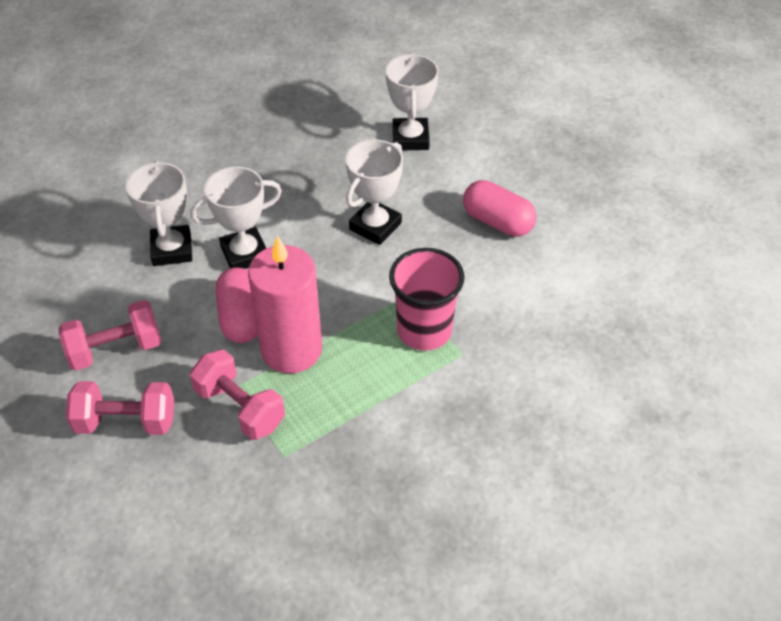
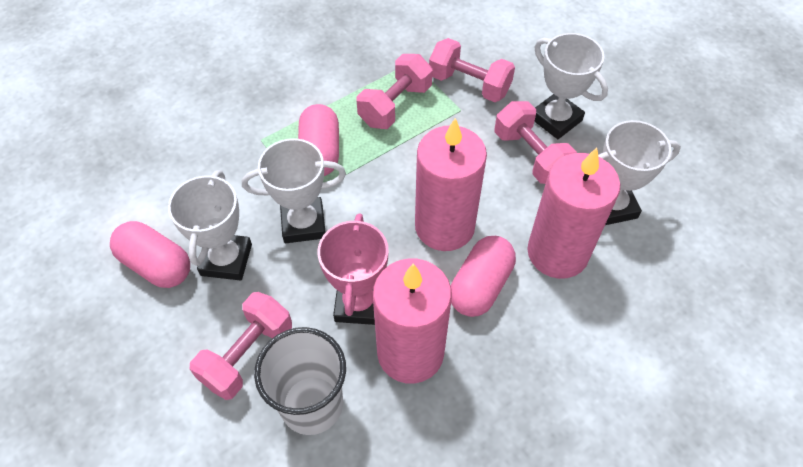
pink candle: 1 -> 3
pink capsule: 2 -> 3
pink cup: 1 -> 0
pink dumbbell: 3 -> 4
pink trophy: 0 -> 1
white cup: 0 -> 1

